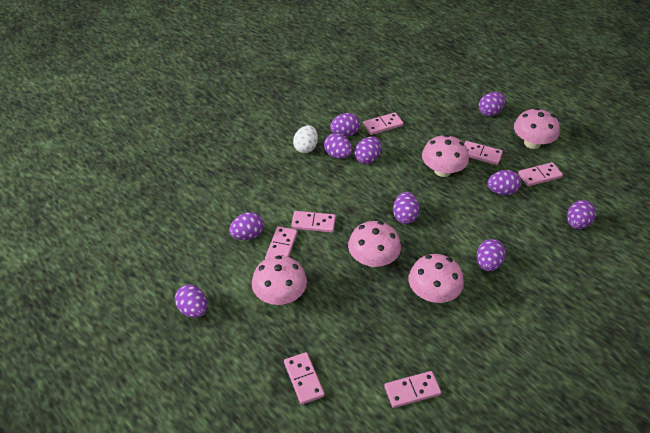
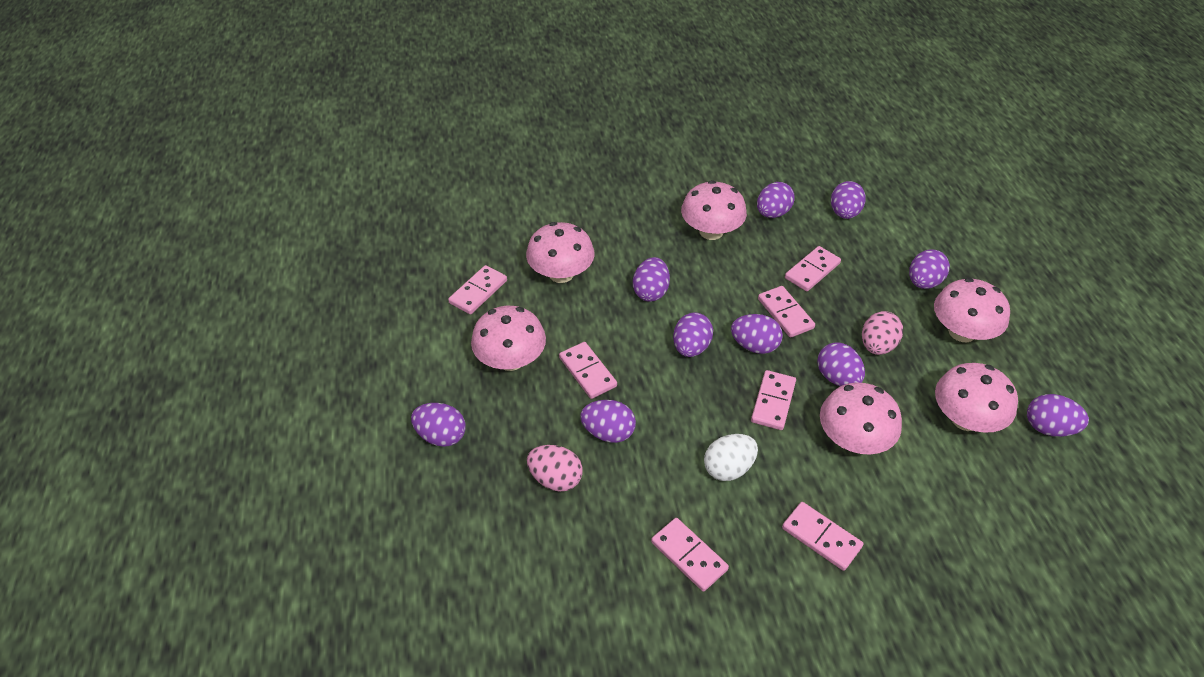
pink egg: 0 -> 2
pink mushroom: 5 -> 6

